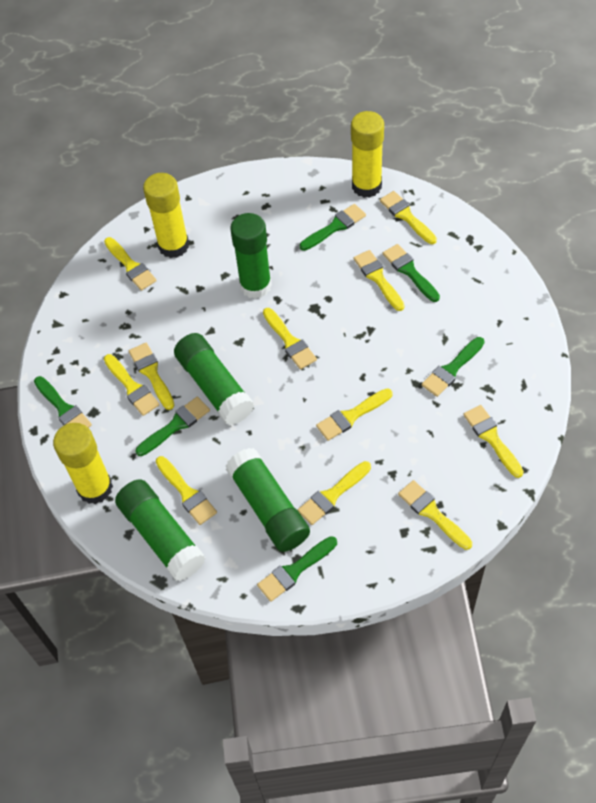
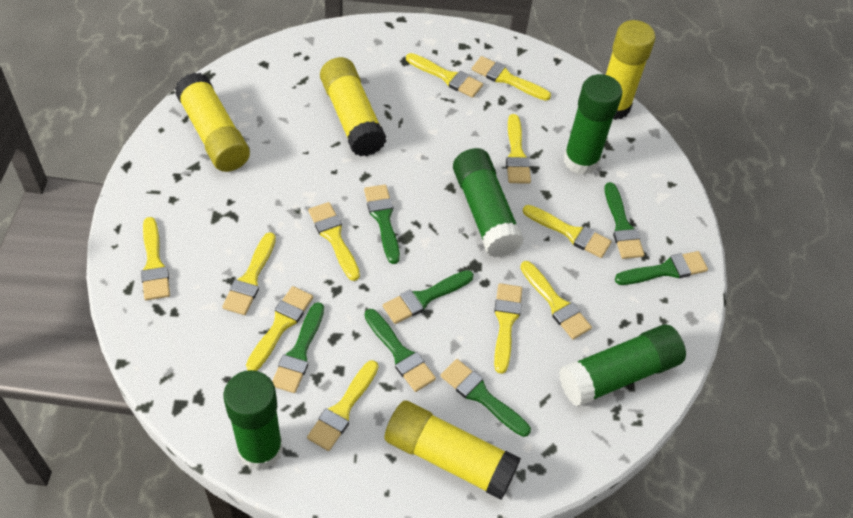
green brush: 6 -> 7
yellow glue stick: 3 -> 4

